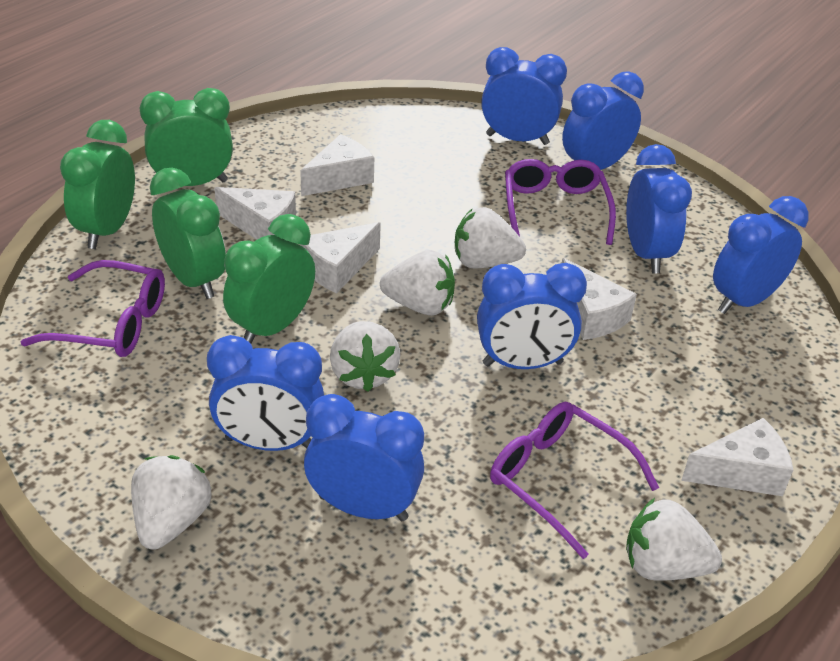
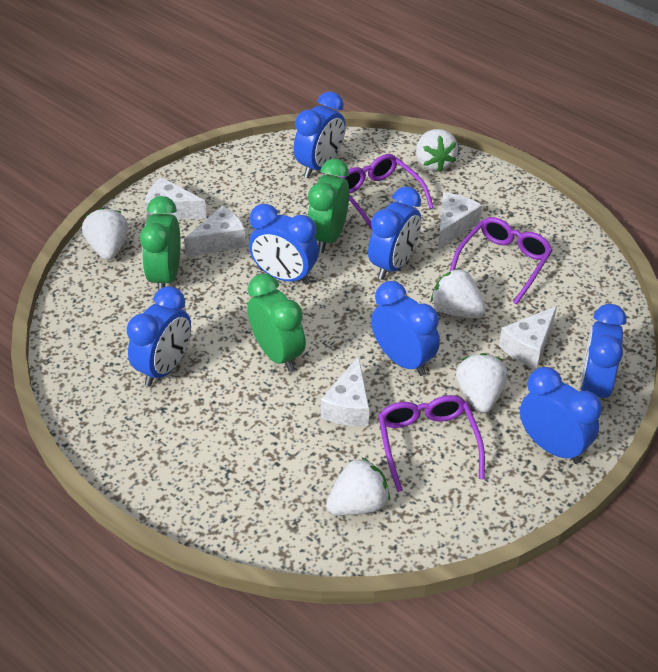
green clock: 4 -> 3

